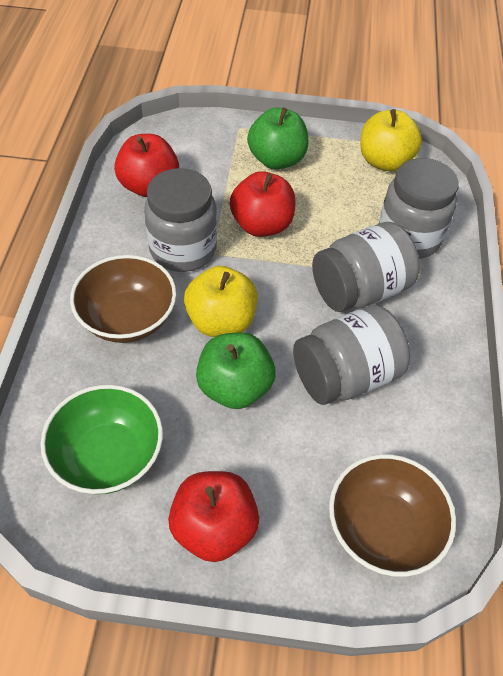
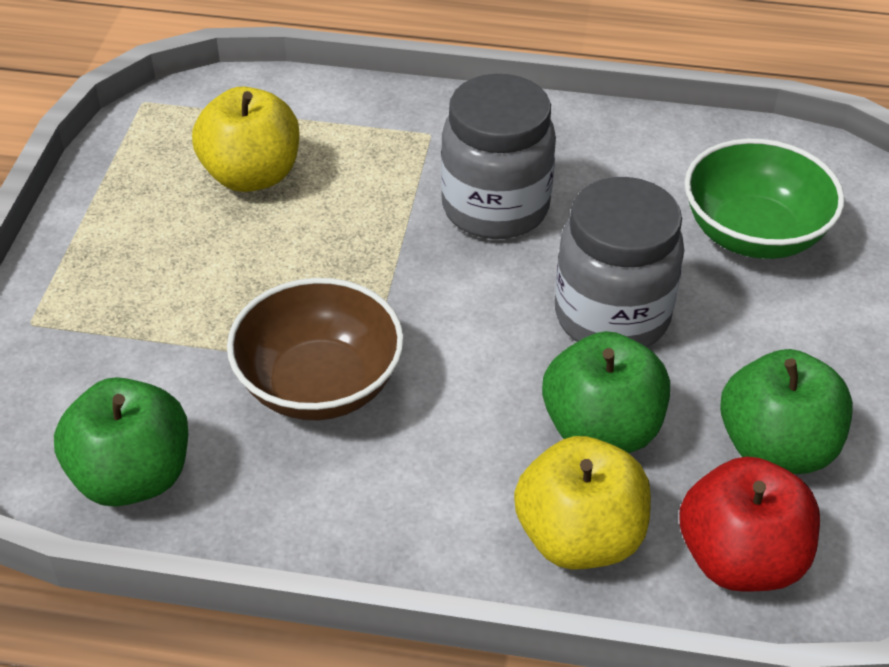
brown bowl: 2 -> 1
green apple: 2 -> 3
grey jar: 4 -> 2
red apple: 3 -> 1

